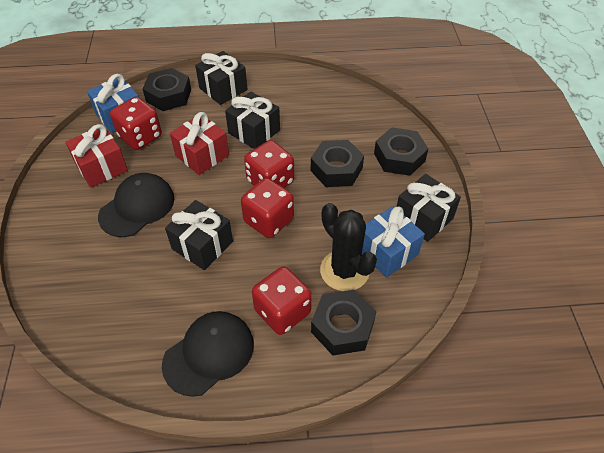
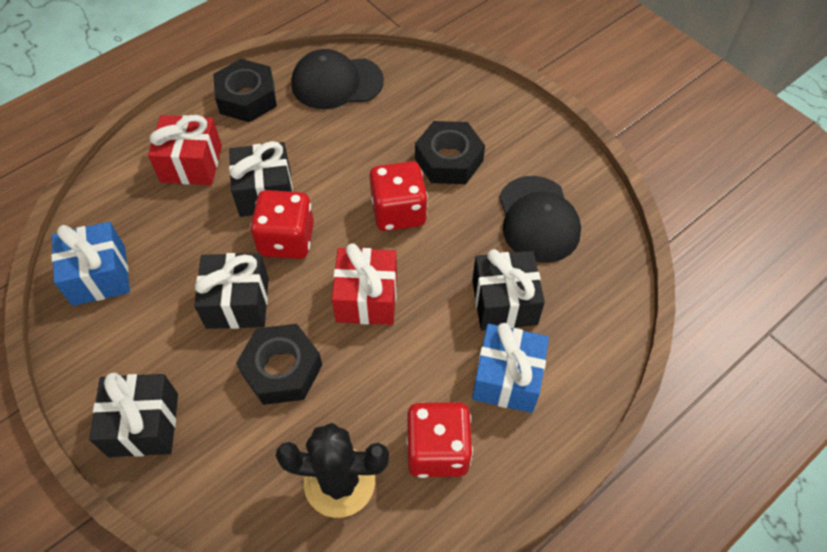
black nut: 4 -> 3
red dice: 4 -> 3

